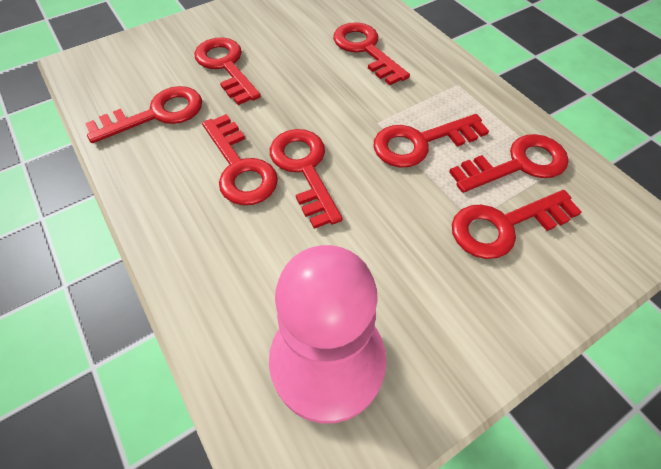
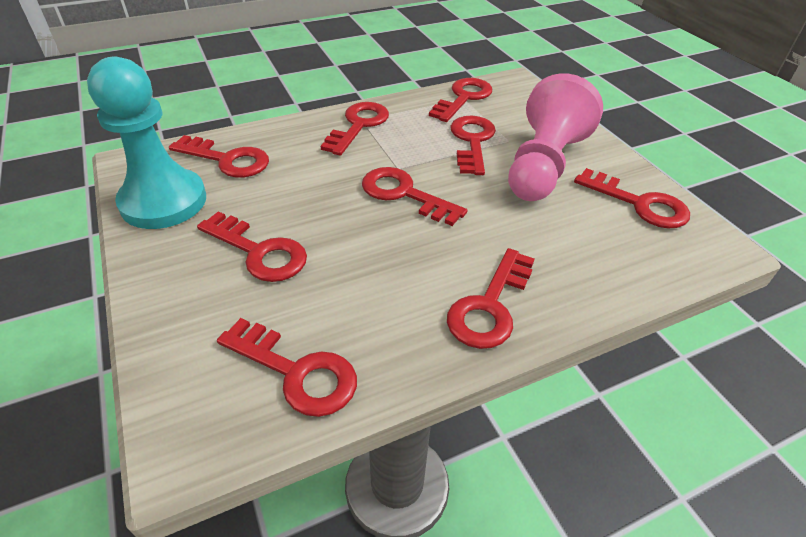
red key: 8 -> 9
turquoise pawn: 0 -> 1

